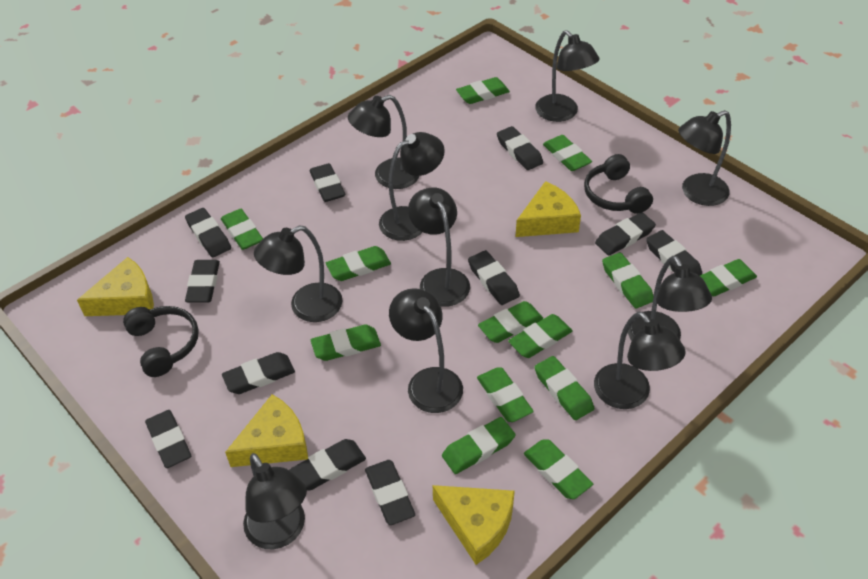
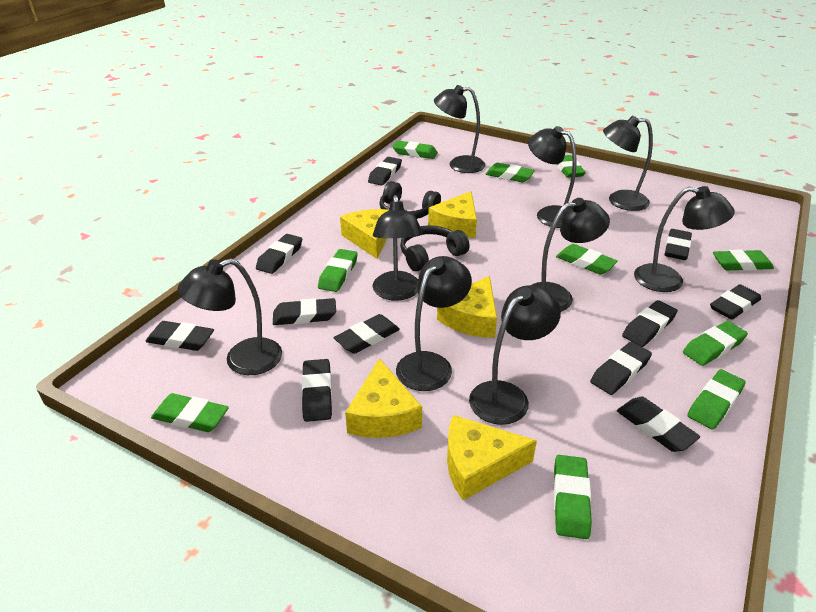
black lamp: 10 -> 9
green eraser: 13 -> 10
yellow cheese: 4 -> 5

